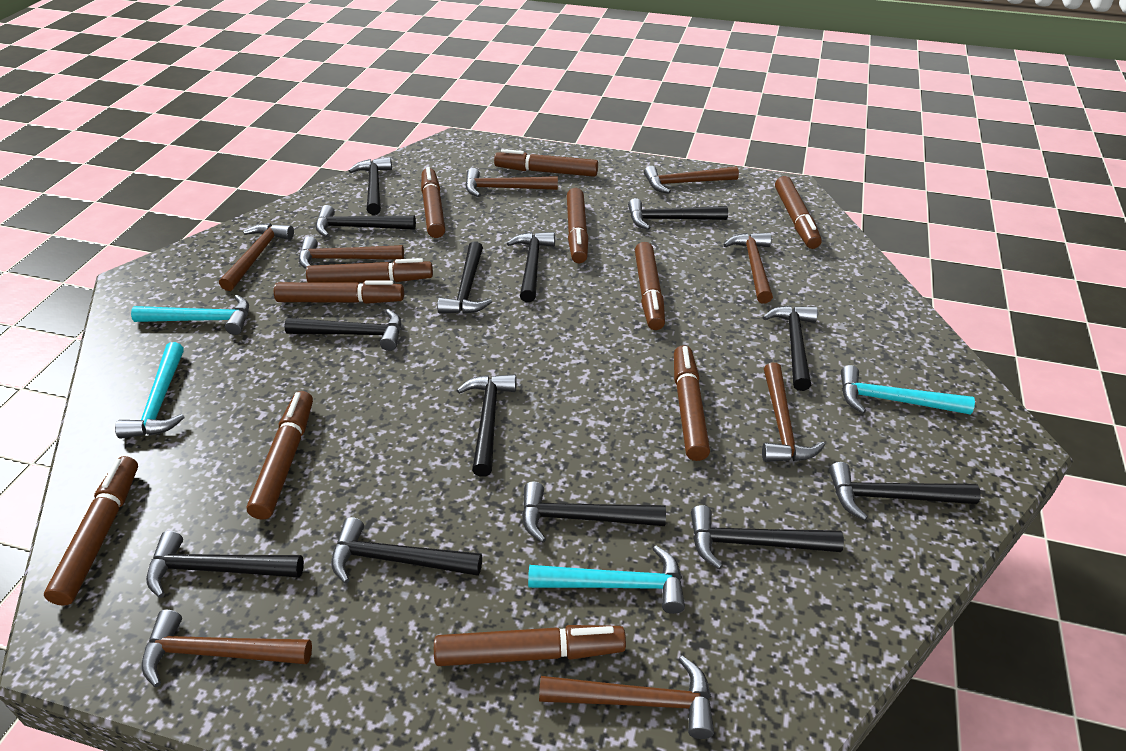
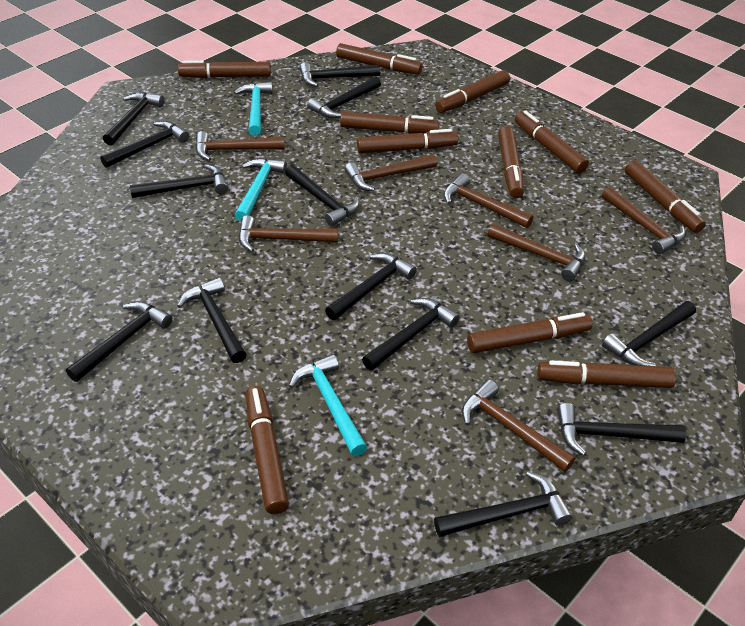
brown hammer: 8 -> 7
turquoise hammer: 4 -> 3

